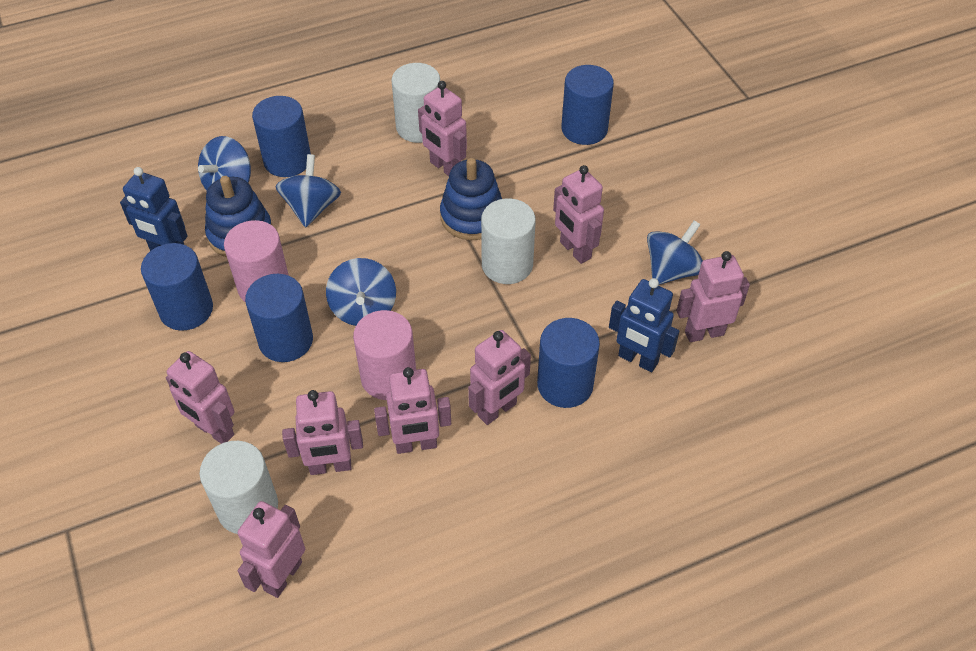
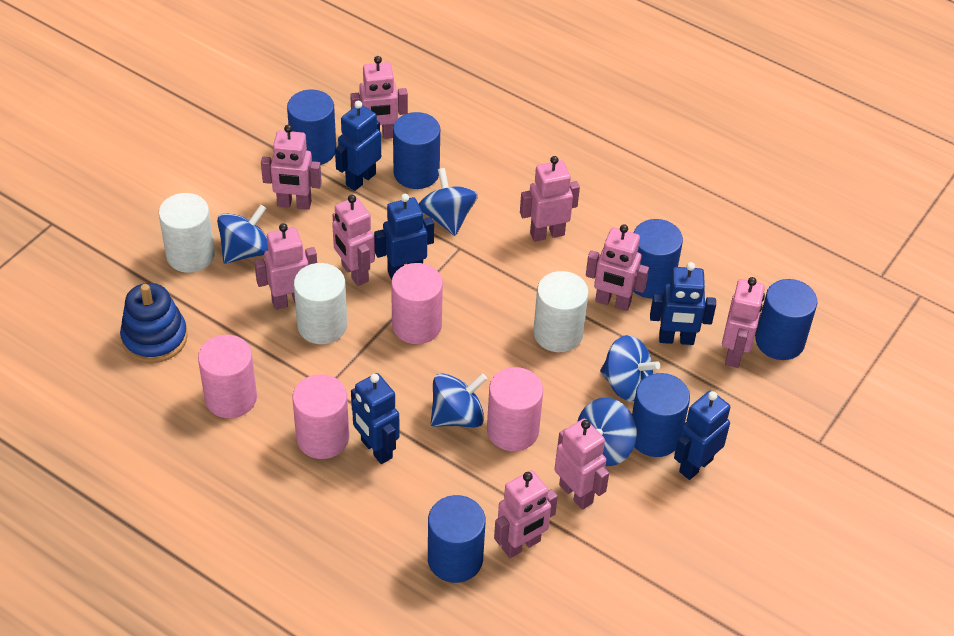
blue cylinder: 5 -> 6
blue robot: 2 -> 5
blue spinning top: 4 -> 5
blue stacking toy: 2 -> 1
pink cylinder: 2 -> 4
pink robot: 8 -> 9

